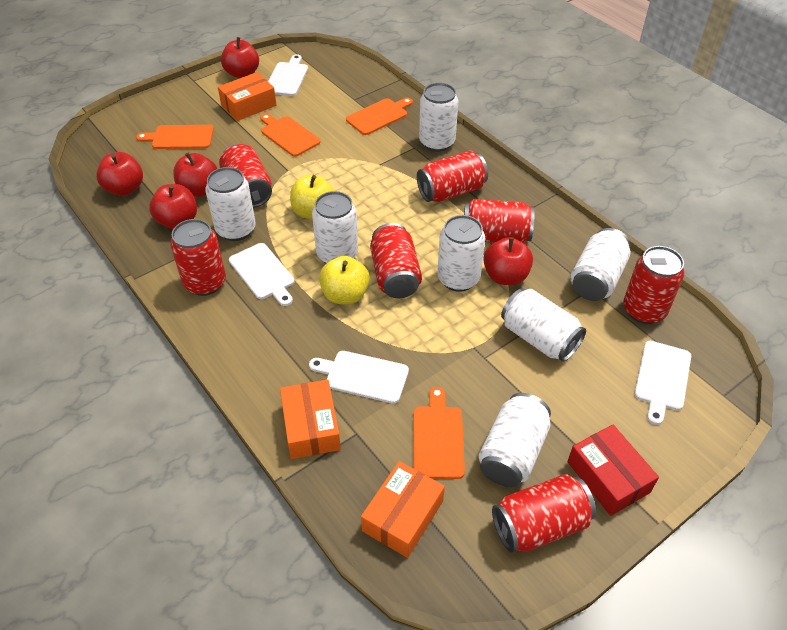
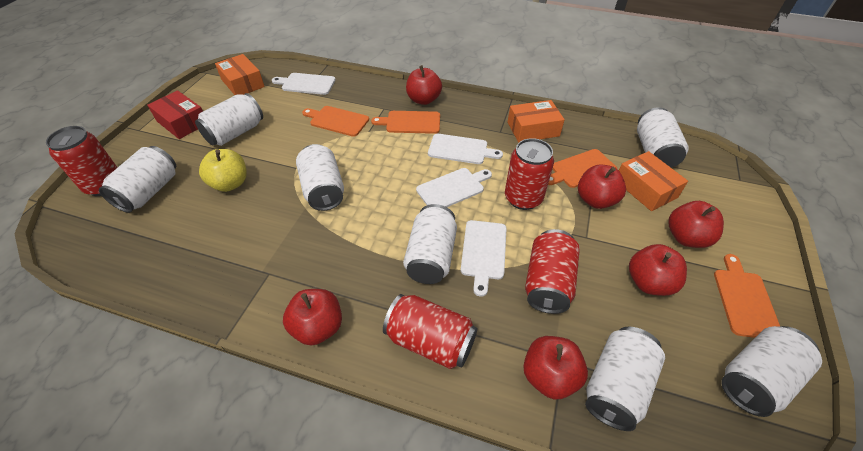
red apple: 5 -> 6
red can: 7 -> 4
yellow apple: 2 -> 1

